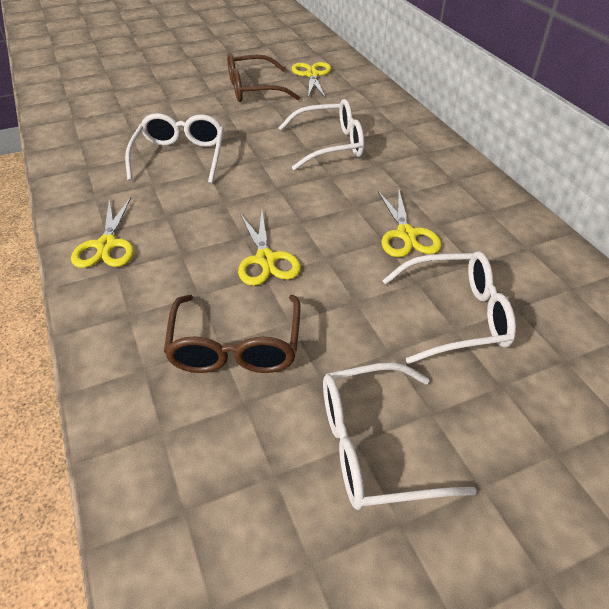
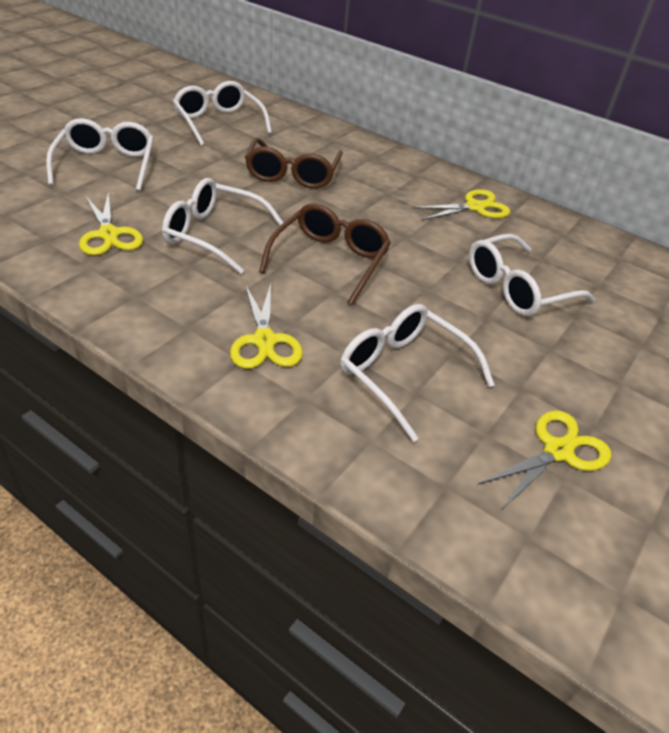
white glasses: 4 -> 5

